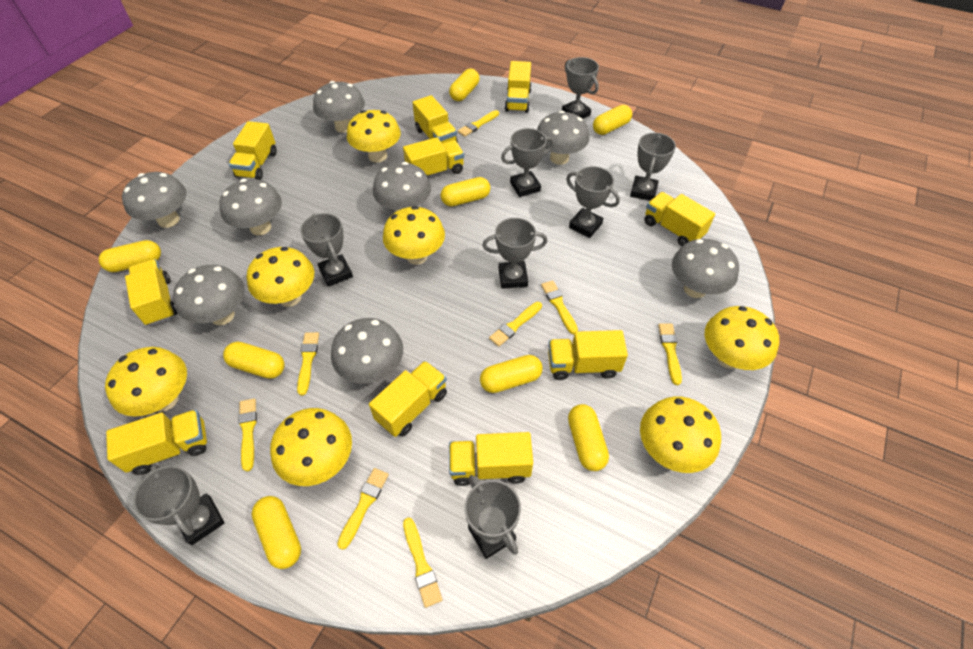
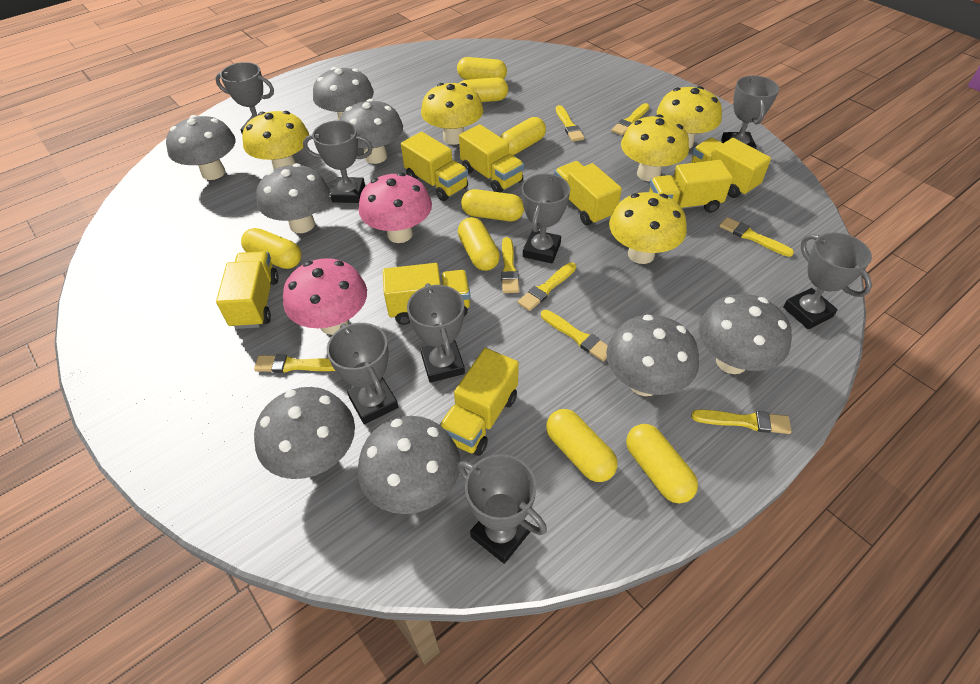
pink mushroom: 0 -> 2
yellow mushroom: 7 -> 5
yellow truck: 10 -> 8

